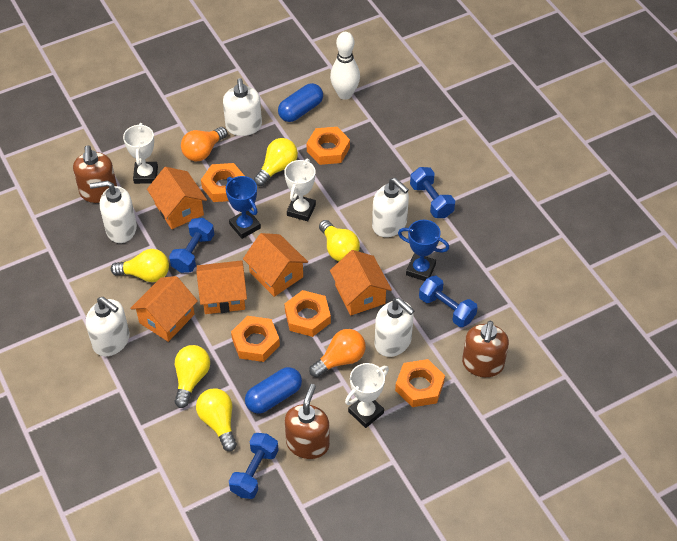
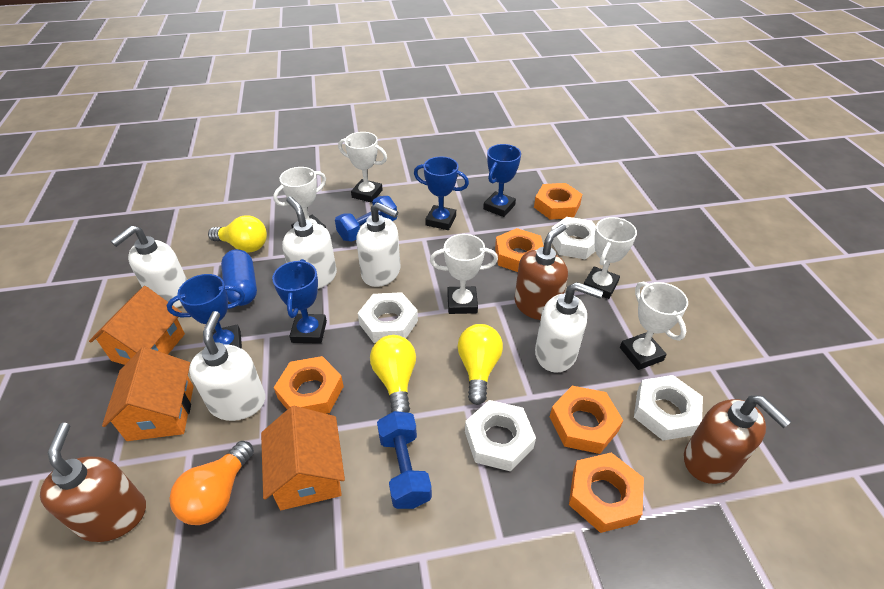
blue capsule: 2 -> 1
blue dumbbell: 4 -> 2
blue trophy: 2 -> 4
orange house: 5 -> 3
orange light bulb: 2 -> 1
white bowling pin: 1 -> 0
white nut: 0 -> 4
white trophy: 3 -> 5
yellow light bulb: 5 -> 3

